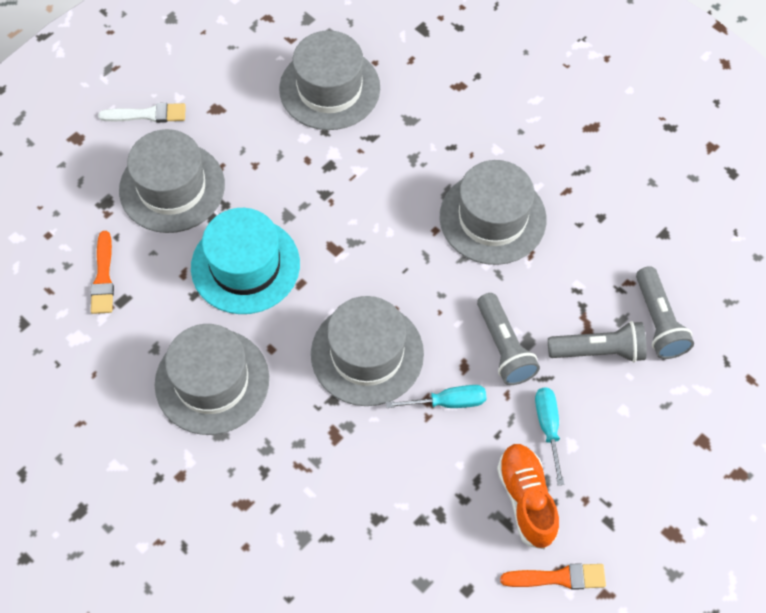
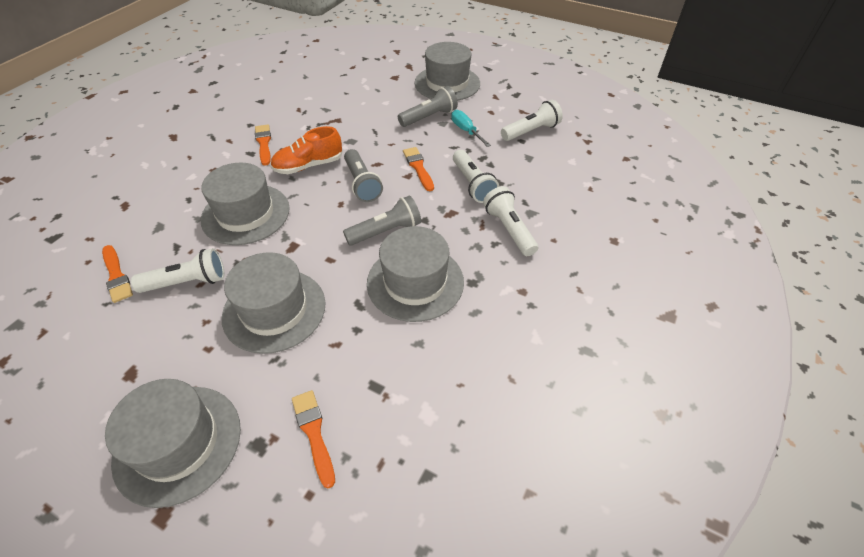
orange brush: 2 -> 4
turquoise hat: 1 -> 0
turquoise screwdriver: 2 -> 1
white brush: 1 -> 0
white flashlight: 0 -> 4

